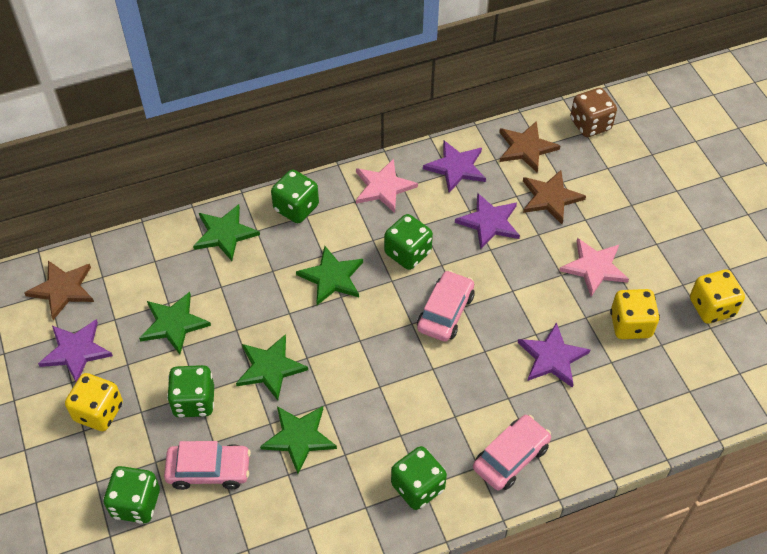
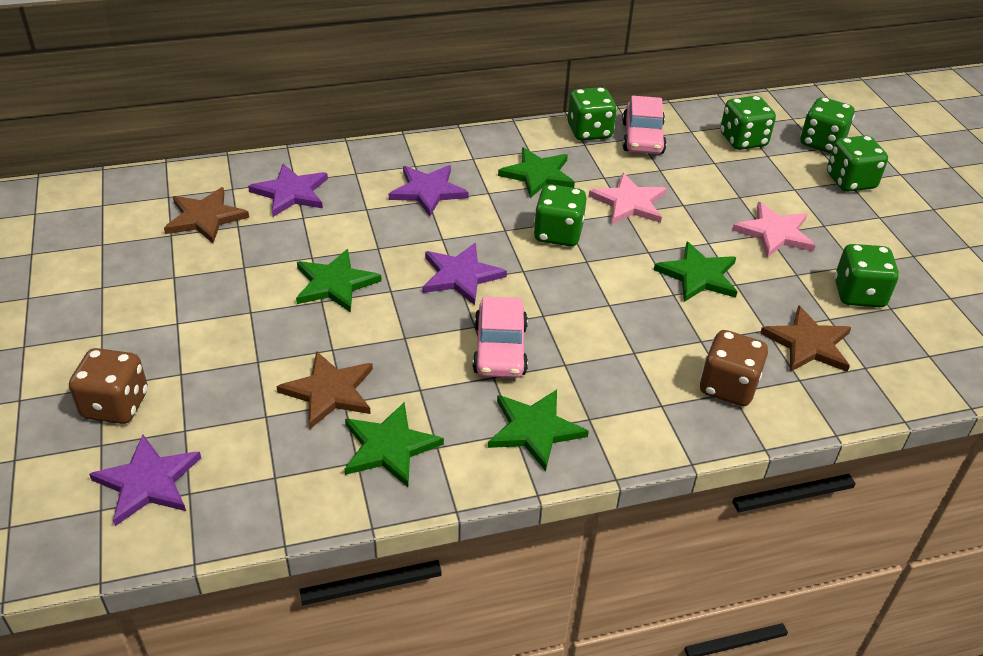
brown dice: 1 -> 2
green dice: 5 -> 6
pink car: 3 -> 2
yellow dice: 3 -> 0

